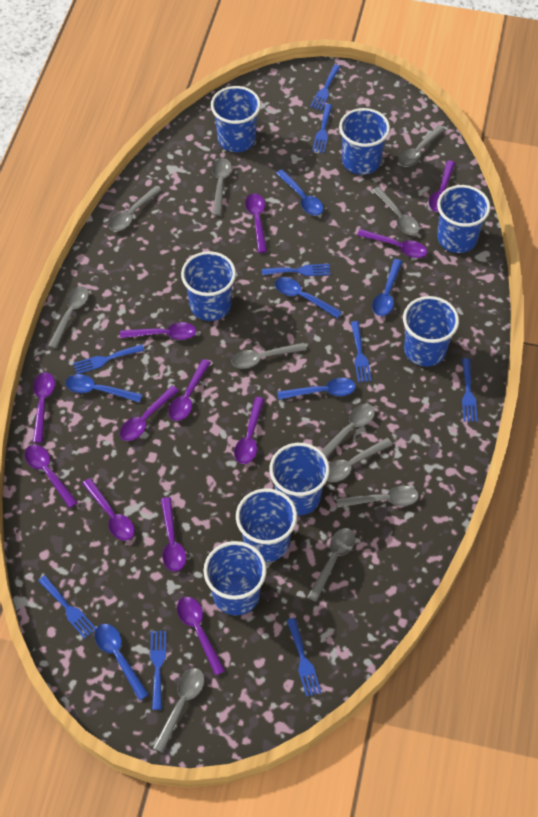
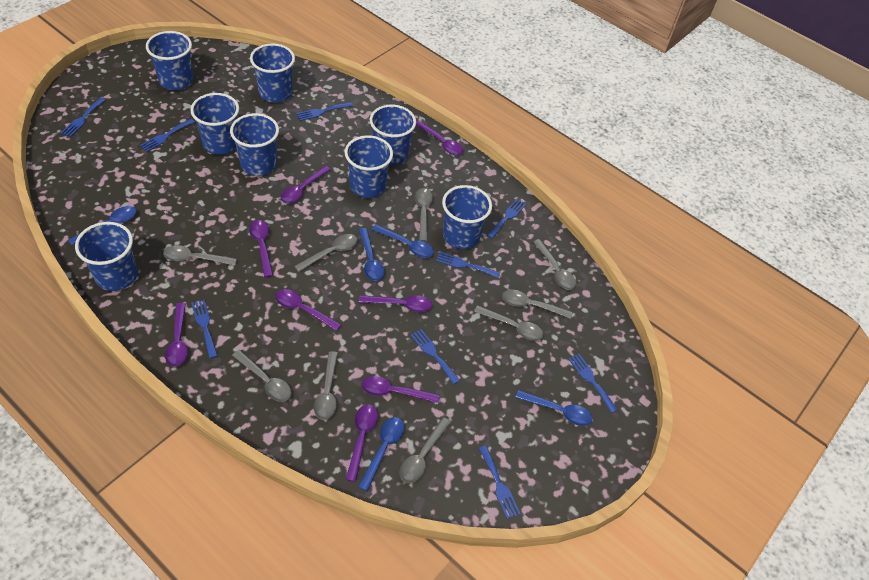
blue spoon: 6 -> 5
grey spoon: 11 -> 9
purple spoon: 12 -> 8

